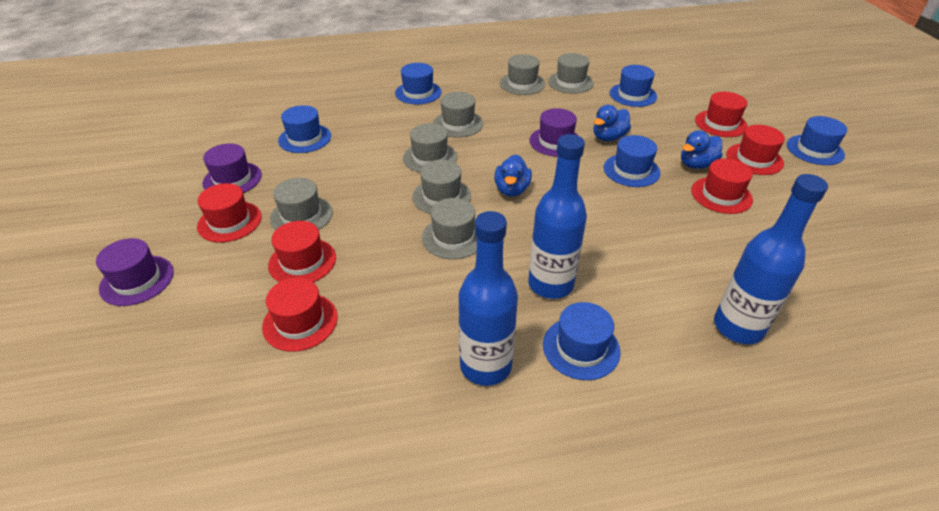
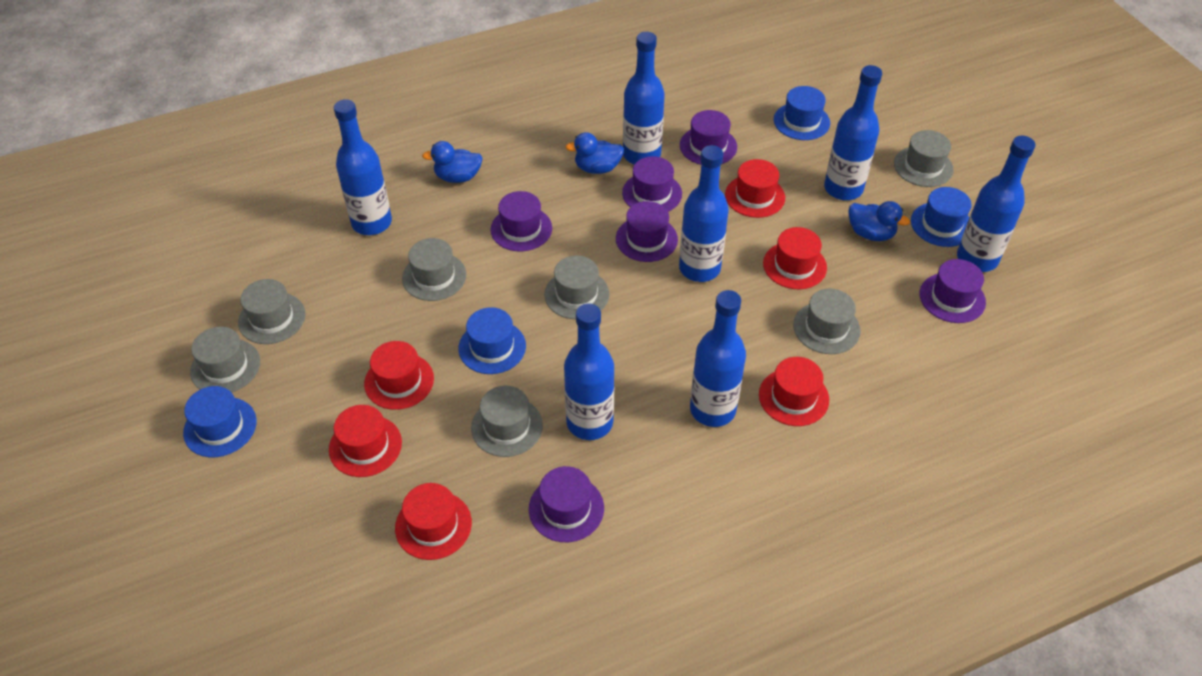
blue bottle: 3 -> 7
blue hat: 6 -> 4
purple hat: 3 -> 6

